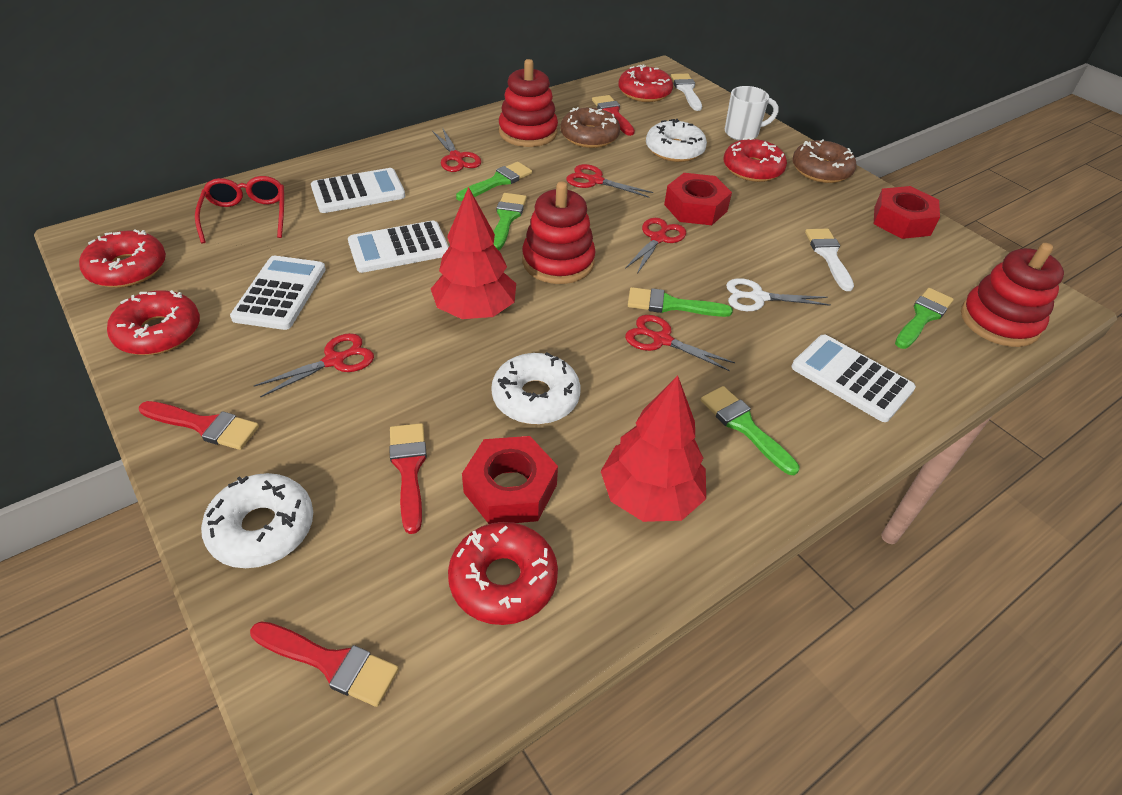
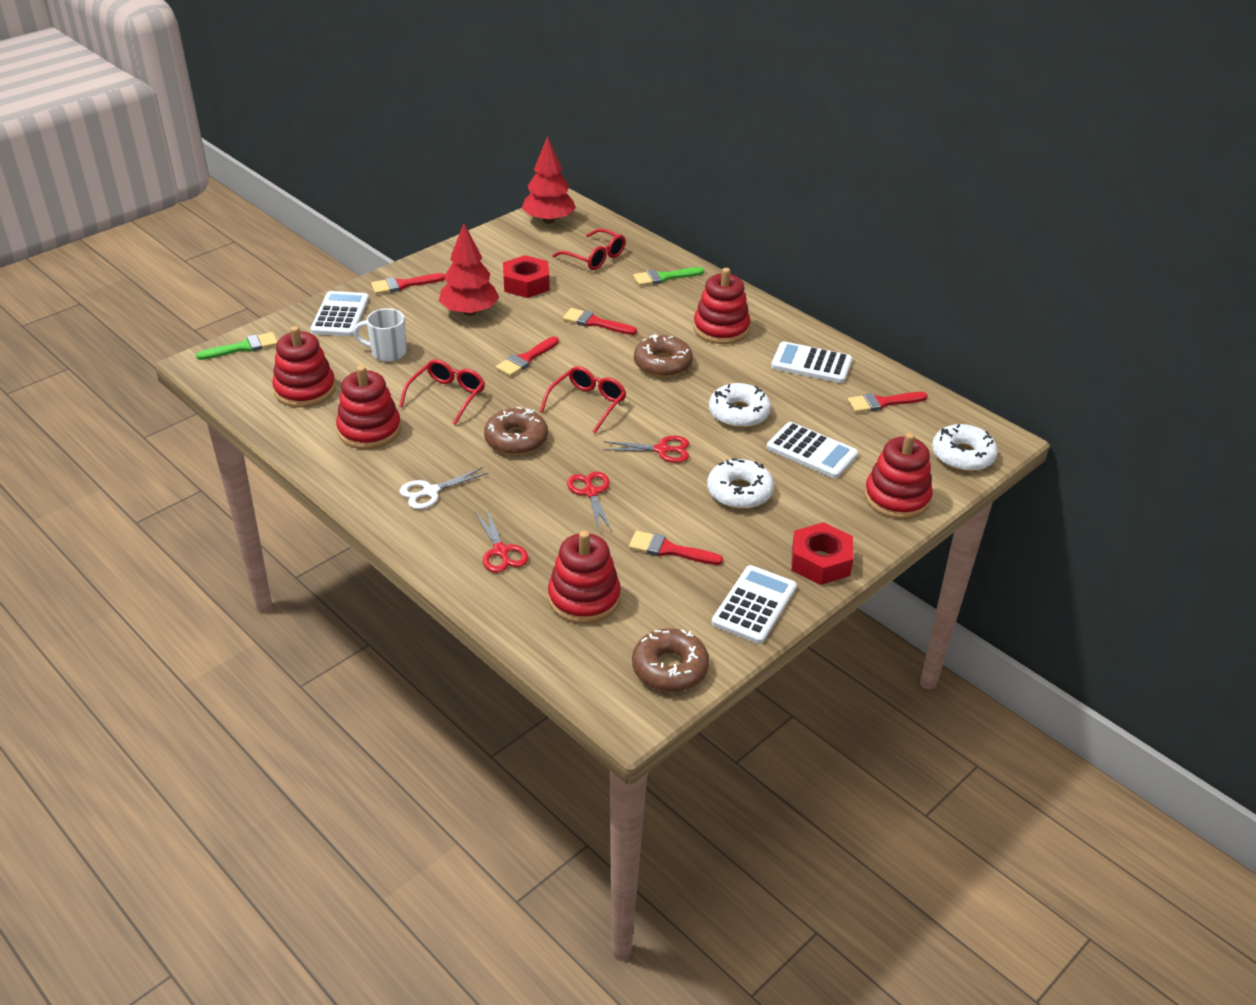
brown donut: 2 -> 3
green brush: 5 -> 2
red brush: 4 -> 5
red donut: 5 -> 0
red glasses: 1 -> 3
red nut: 3 -> 2
red scissors: 5 -> 3
red stacking toy: 3 -> 5
white brush: 2 -> 0

